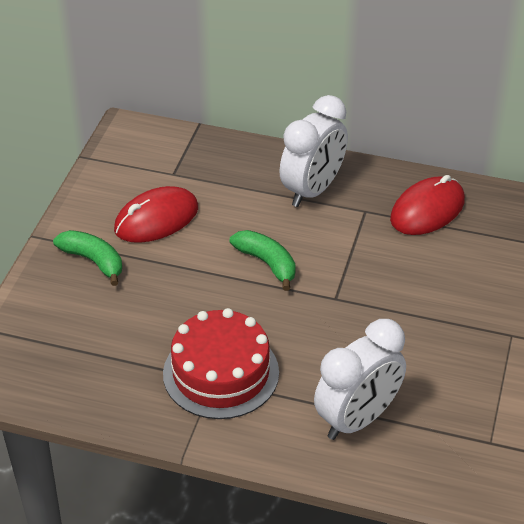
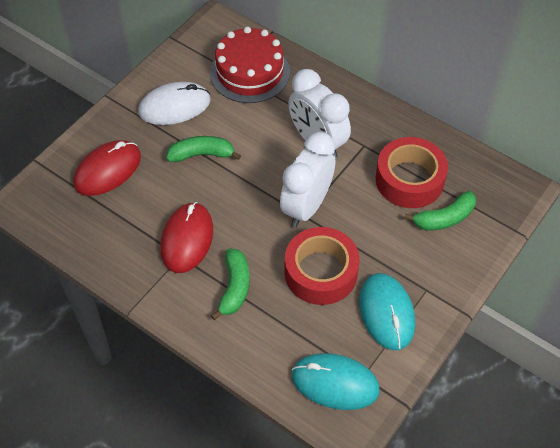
green banana: 2 -> 3
red tape: 0 -> 2
turquoise mouse: 0 -> 2
white mouse: 0 -> 1

